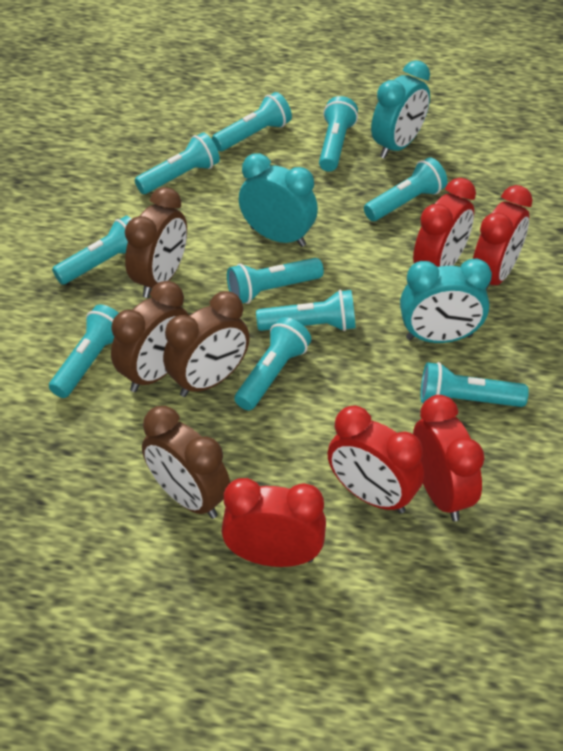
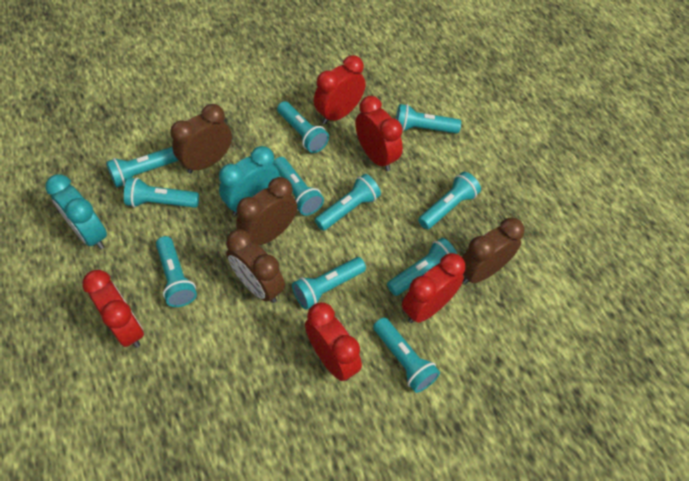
turquoise clock: 3 -> 2
turquoise flashlight: 10 -> 11

